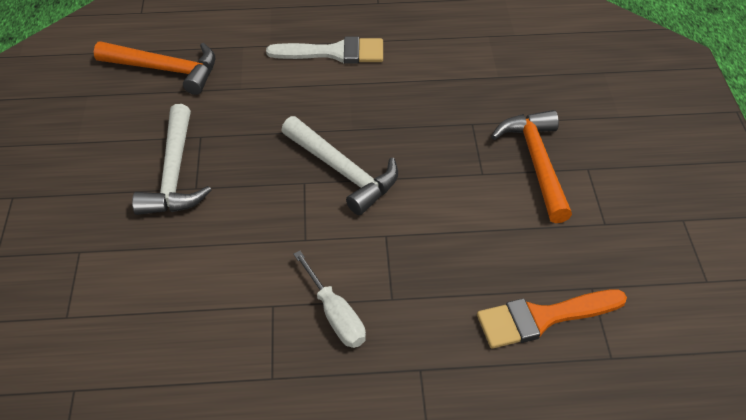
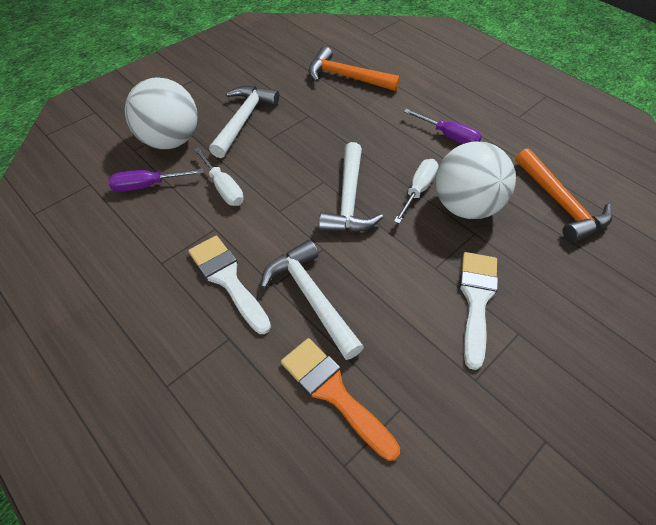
purple screwdriver: 0 -> 2
white ball: 0 -> 2
white brush: 1 -> 2
white hammer: 2 -> 3
white screwdriver: 1 -> 2

